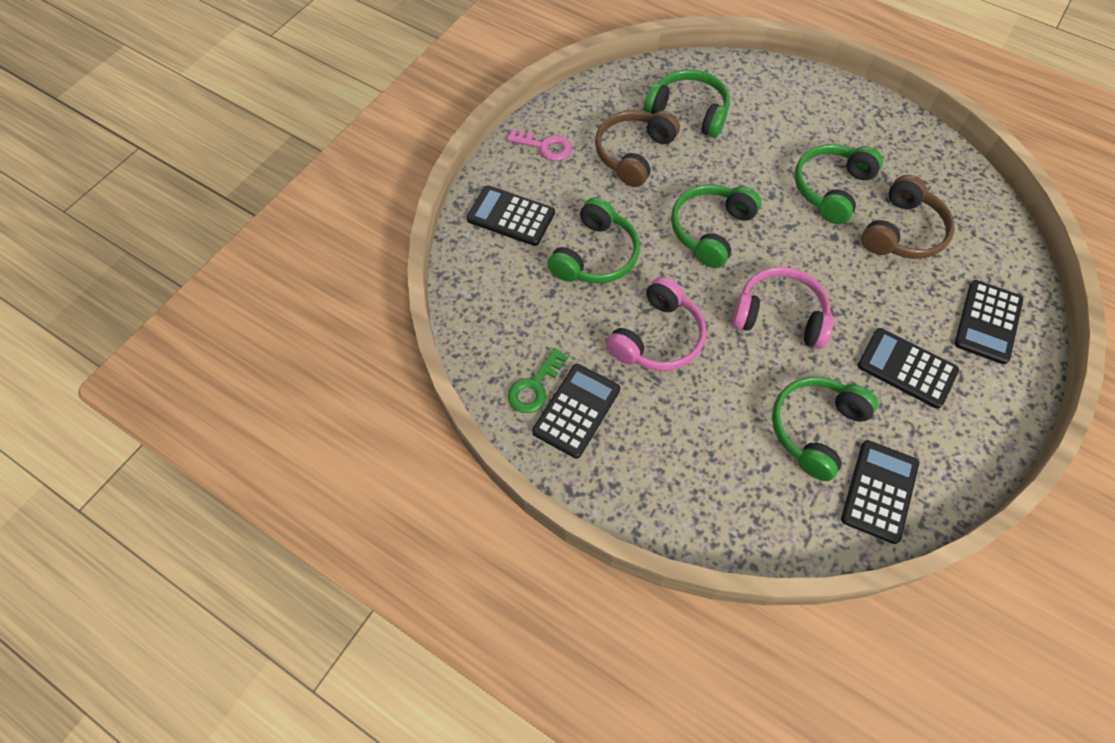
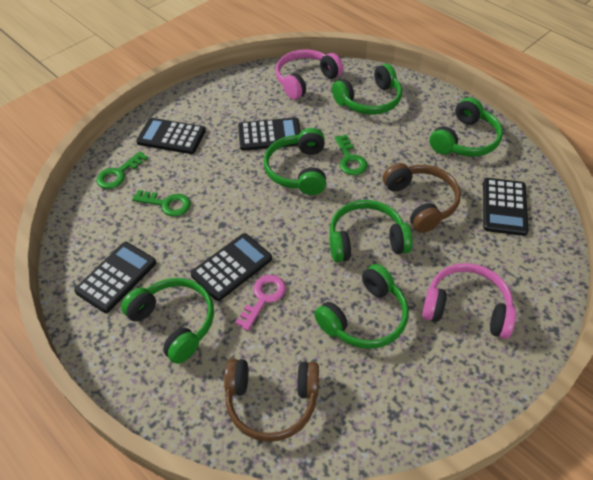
green headphones: 5 -> 6
green key: 1 -> 3

